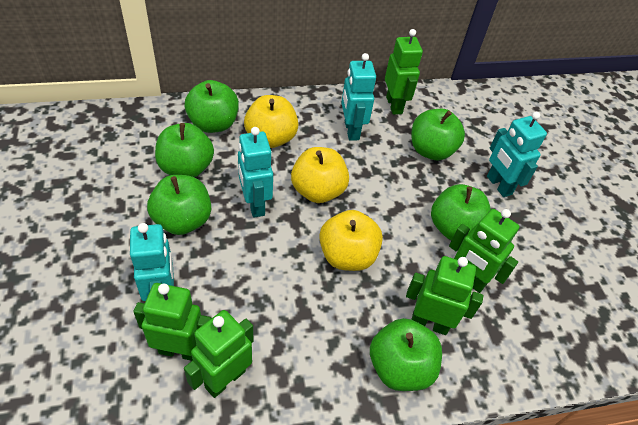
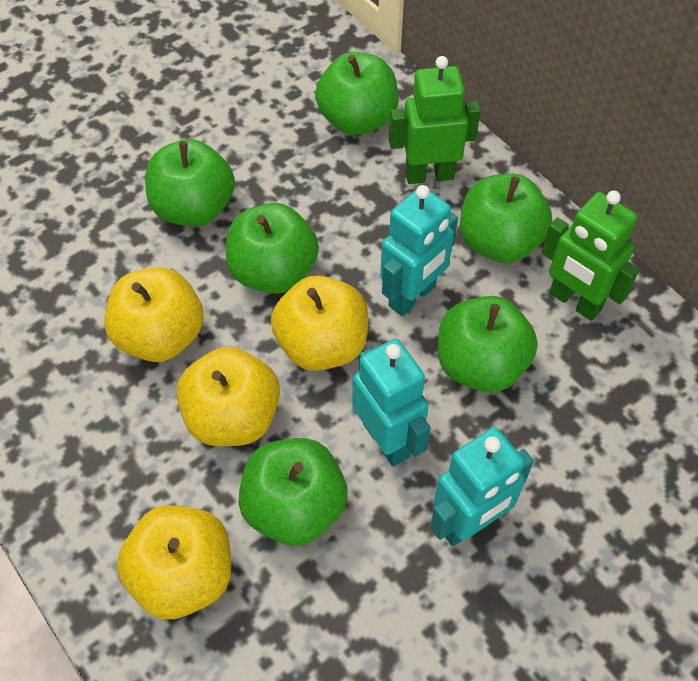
green robot: 5 -> 2
turquoise robot: 4 -> 3
yellow apple: 3 -> 4

